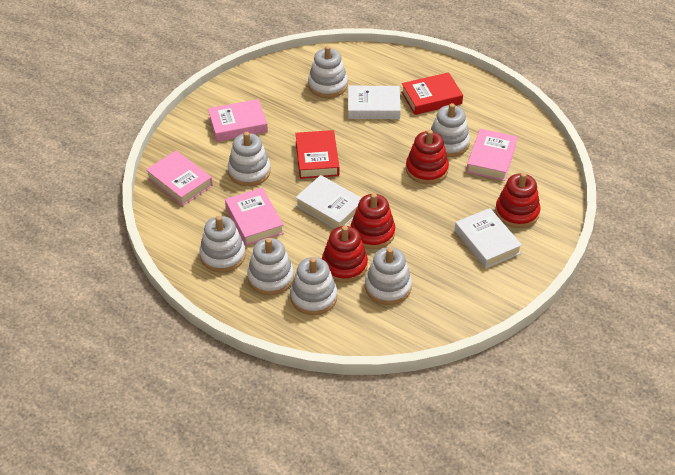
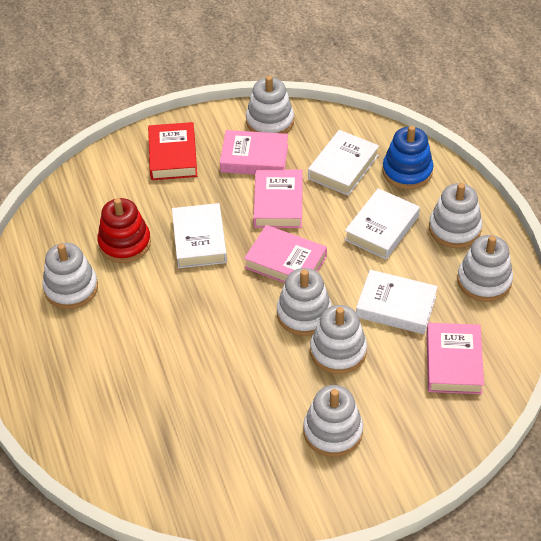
blue stacking toy: 0 -> 1
red book: 2 -> 1
red stacking toy: 4 -> 1
white book: 3 -> 4

